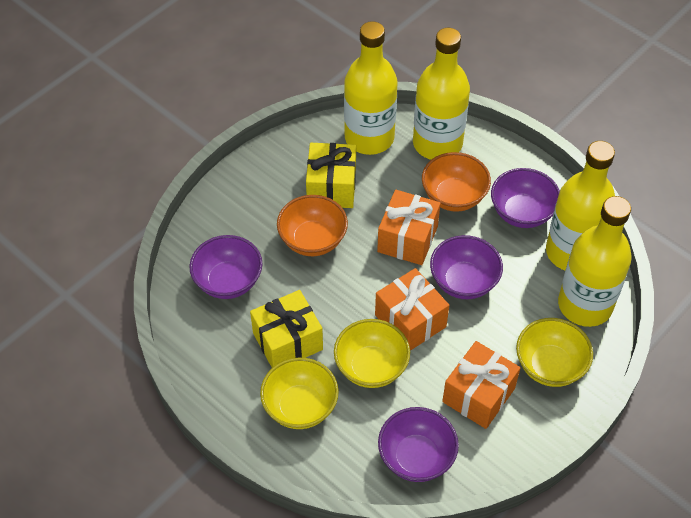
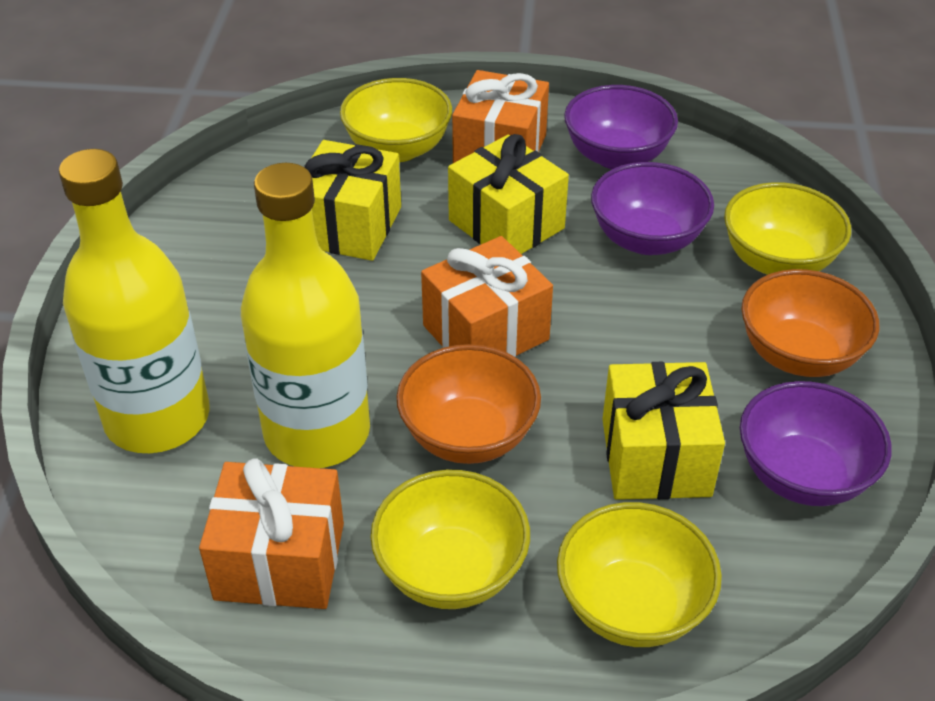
purple bowl: 4 -> 3
yellow bottle: 4 -> 2
yellow bowl: 3 -> 4
yellow gift: 2 -> 3

